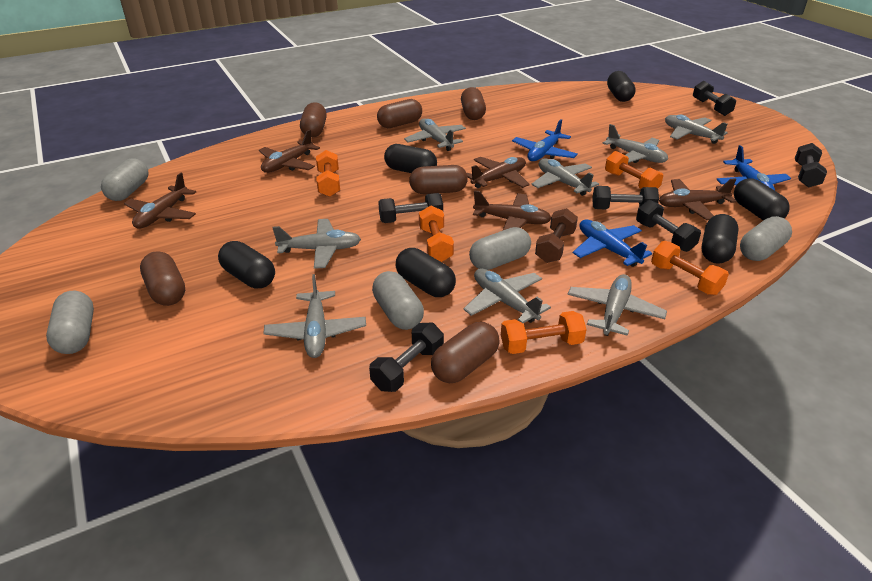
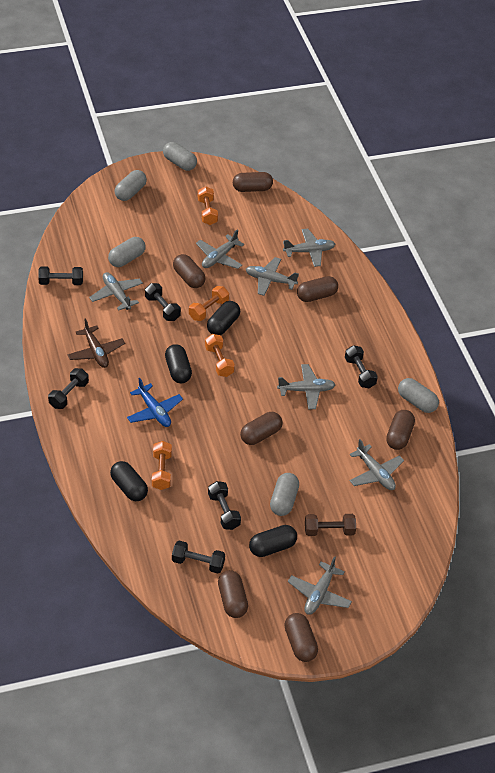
black capsule: 6 -> 4
blue plane: 3 -> 1
brown capsule: 6 -> 7
brown plane: 5 -> 1
grey plane: 8 -> 7
orange dumbbell: 5 -> 4

